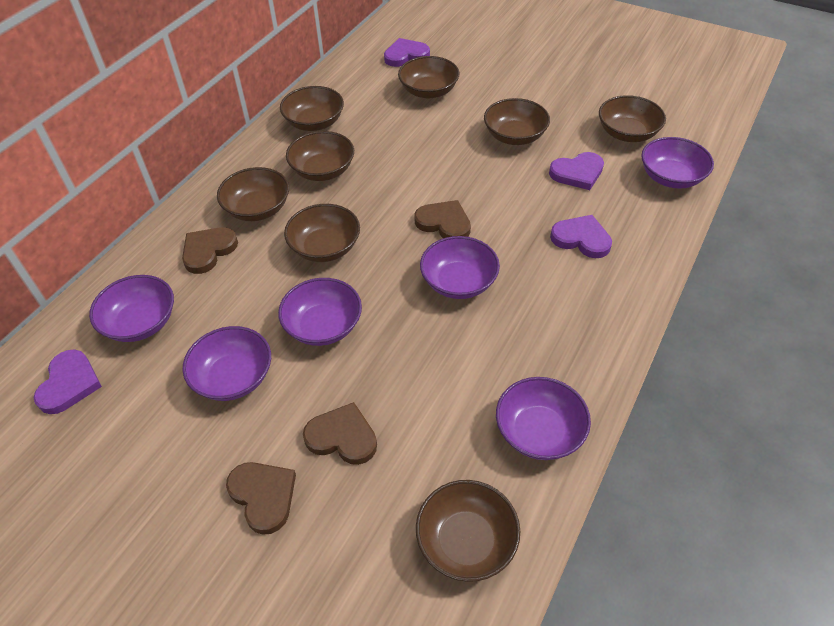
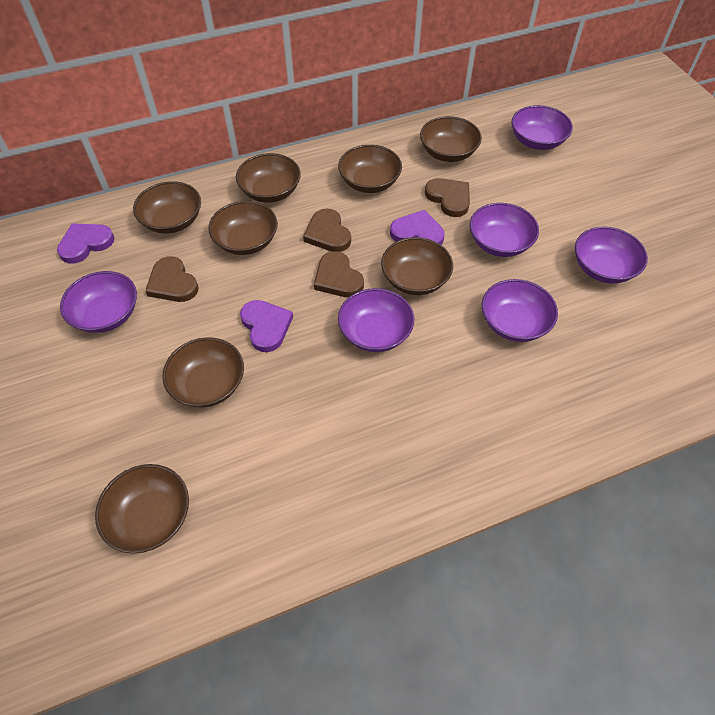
purple heart: 4 -> 3

